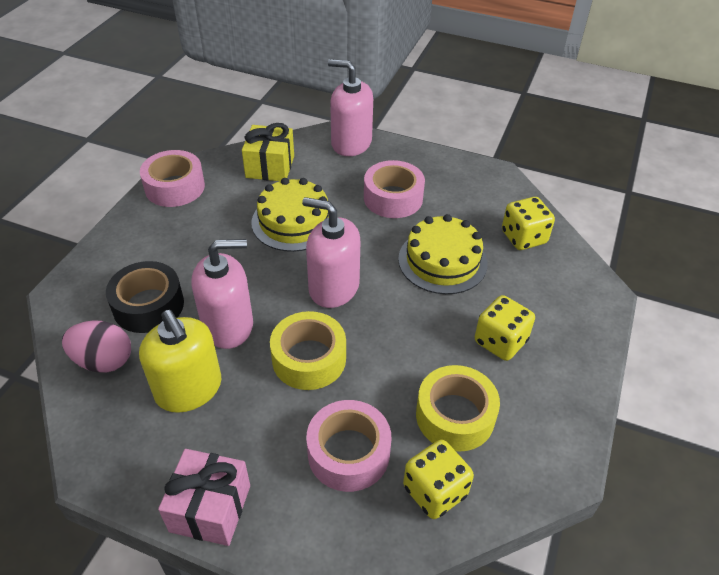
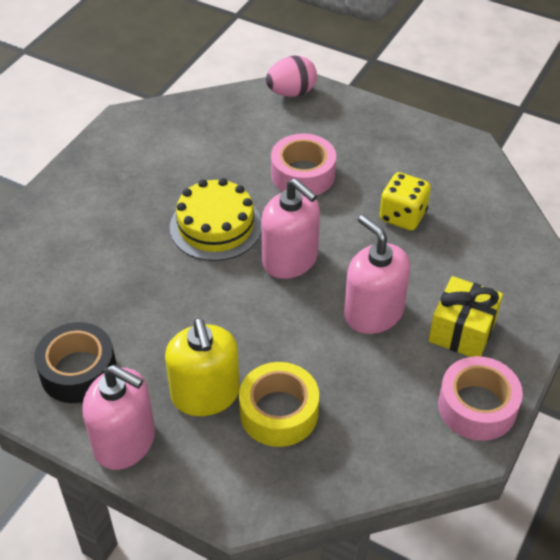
pink gift: 1 -> 0
pink tape: 3 -> 2
yellow cake: 2 -> 1
yellow dice: 3 -> 1
yellow tape: 2 -> 1

